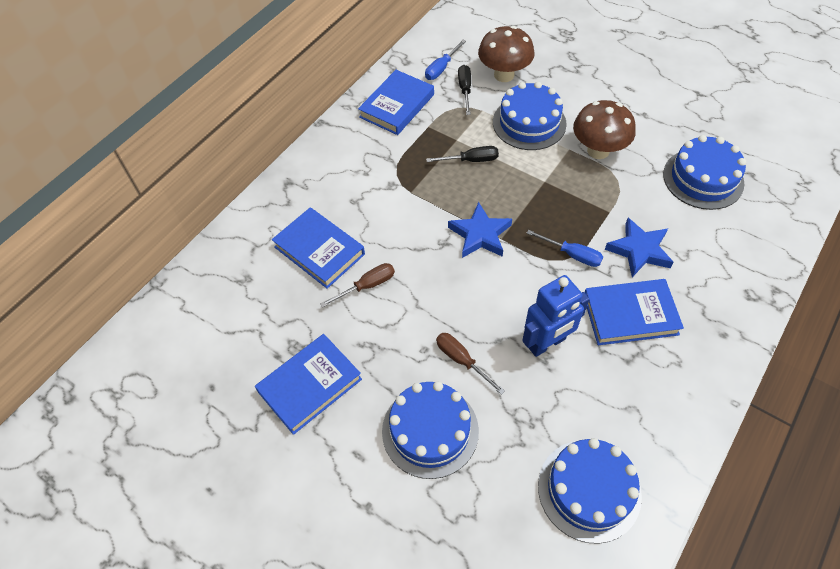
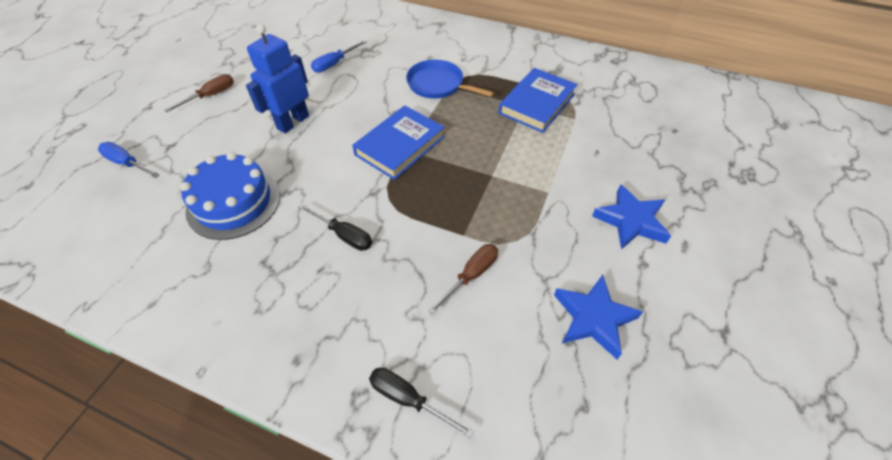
blue book: 4 -> 2
blue cake: 4 -> 1
blue pan: 0 -> 1
brown mushroom: 2 -> 0

